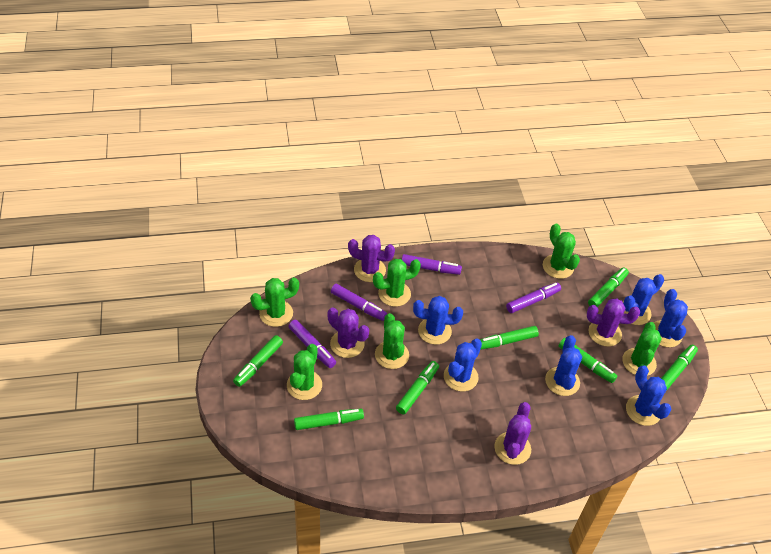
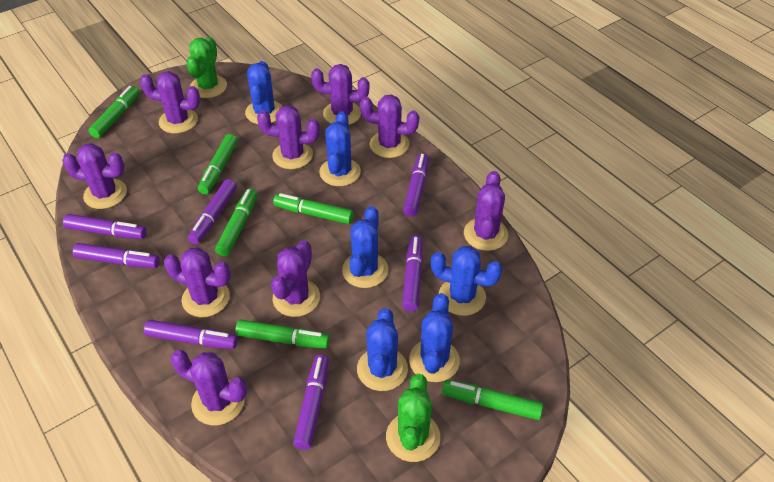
green cactus: 6 -> 2
green marker: 7 -> 6
purple cactus: 4 -> 9
purple marker: 4 -> 7

